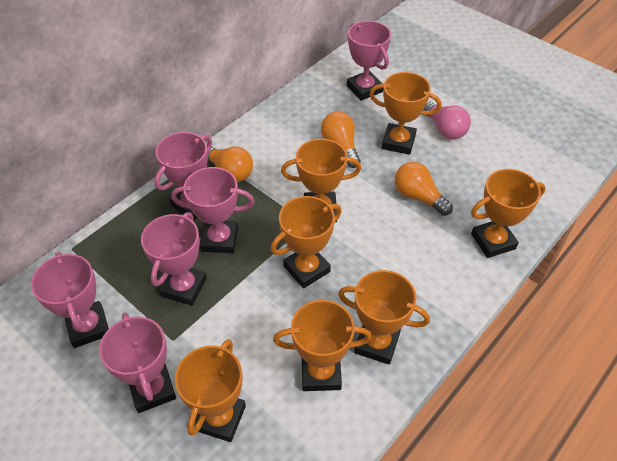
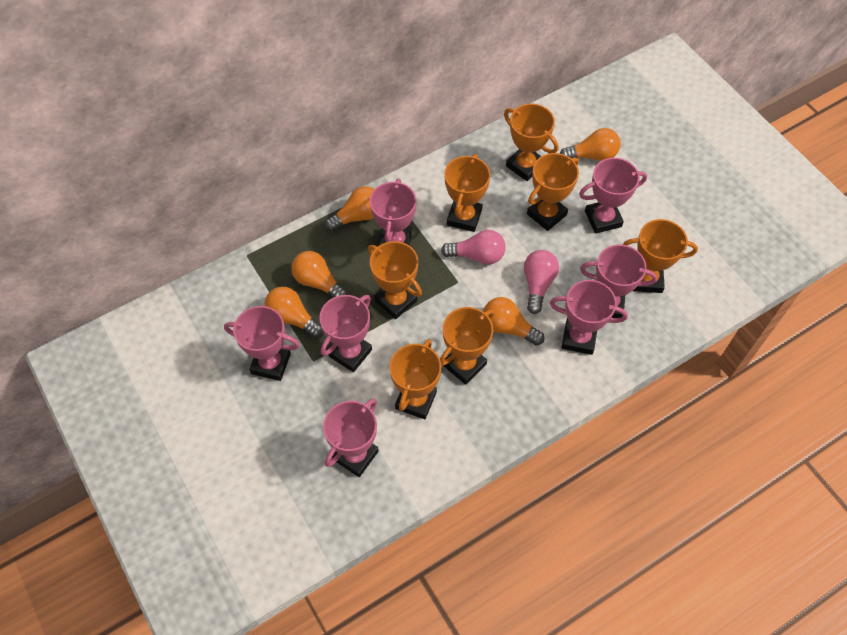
orange light bulb: 3 -> 5
pink light bulb: 1 -> 2
pink trophy: 6 -> 7

